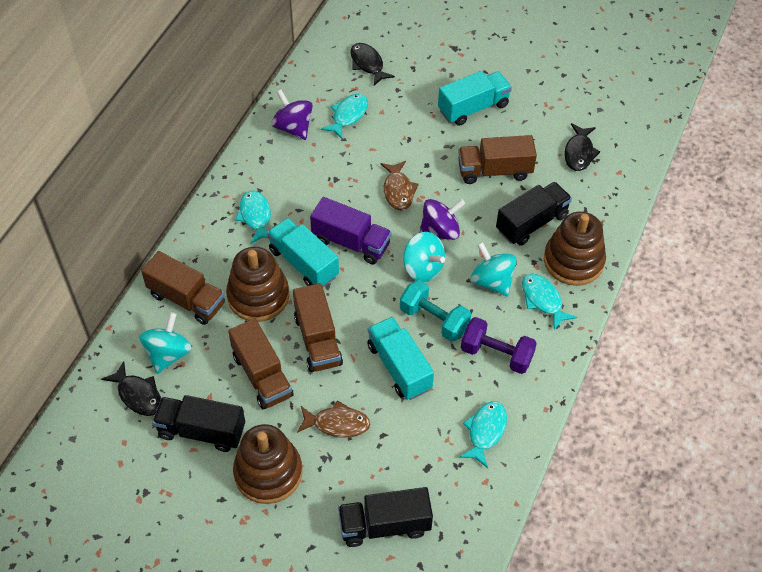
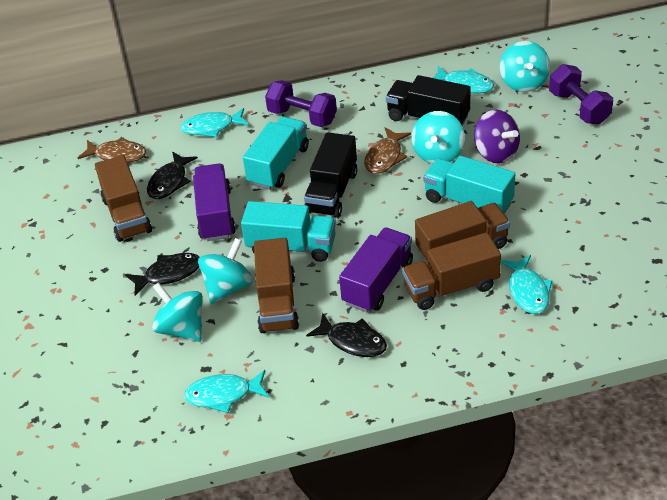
black truck: 3 -> 2
brown stacking toy: 3 -> 0
purple dumbbell: 1 -> 2
purple spinning top: 2 -> 1
purple truck: 1 -> 2
turquoise dumbbell: 1 -> 0
turquoise spinning top: 3 -> 4

